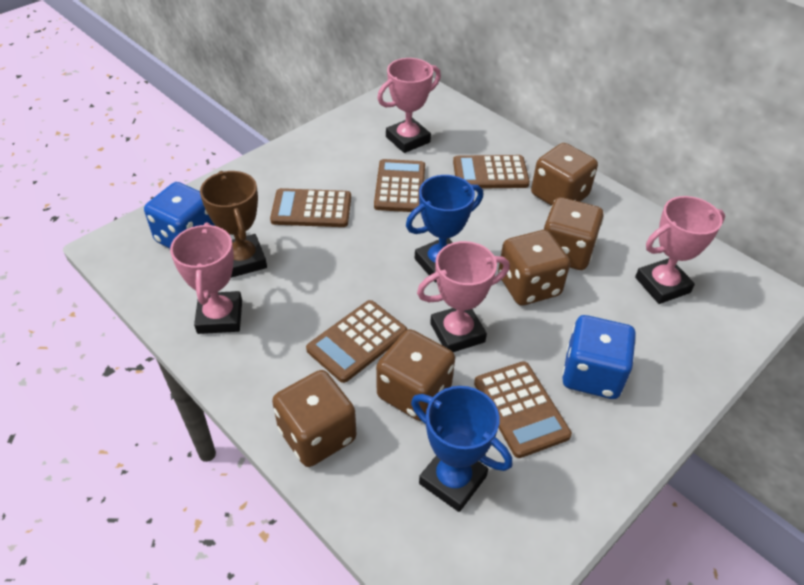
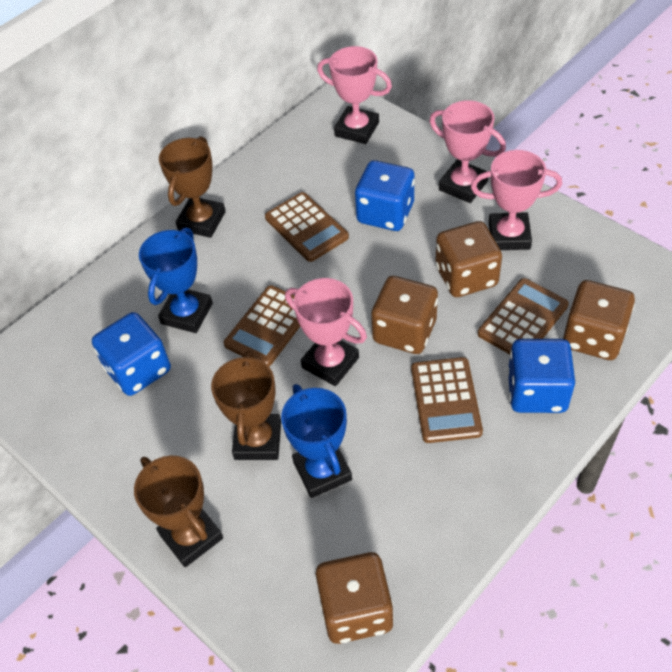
blue dice: 2 -> 3
brown calculator: 5 -> 4
brown dice: 5 -> 4
brown trophy: 1 -> 3

